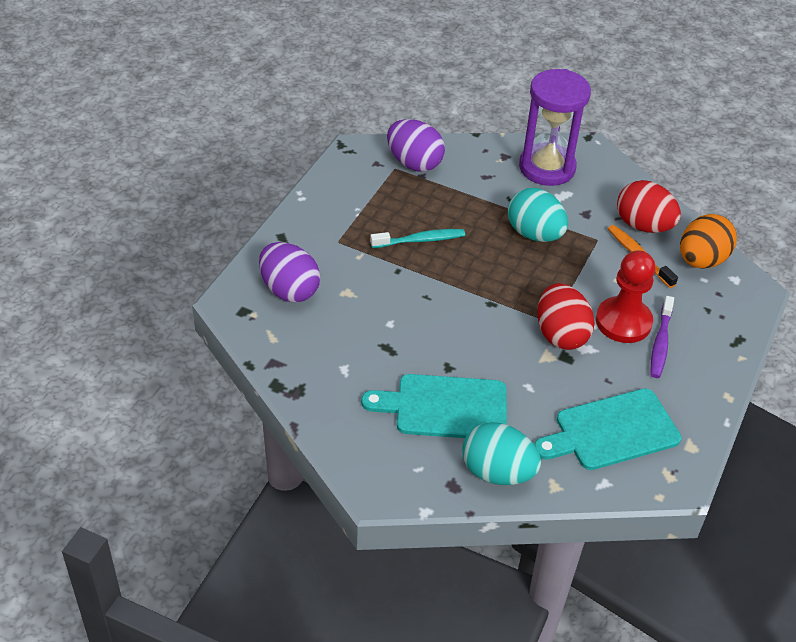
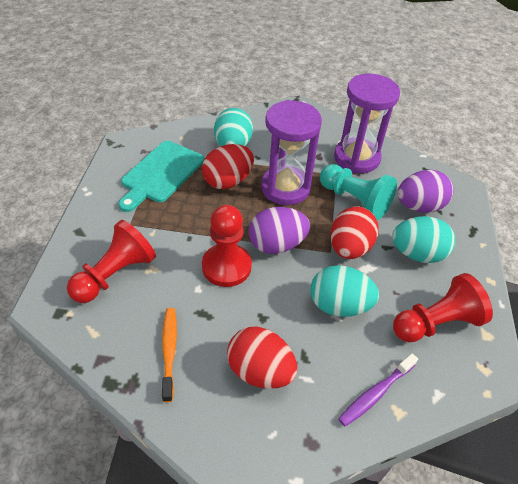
orange egg: 1 -> 0
purple hourglass: 1 -> 2
red egg: 2 -> 3
red pawn: 1 -> 3
turquoise cutting board: 2 -> 1
turquoise egg: 2 -> 3
turquoise pawn: 0 -> 1
turquoise toothbrush: 1 -> 0

